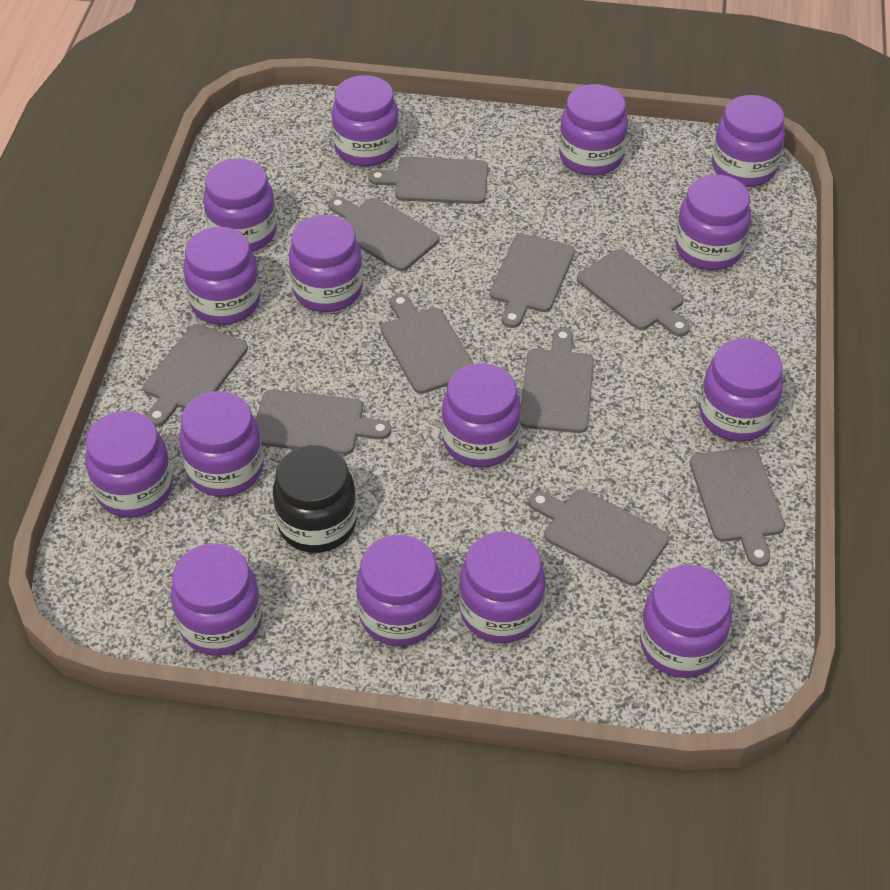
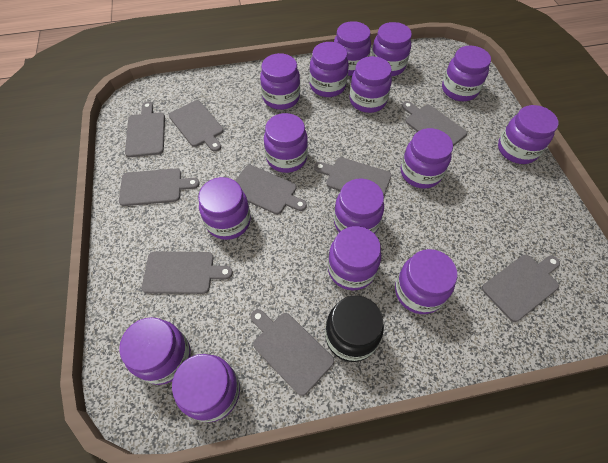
grey cutting board: 10 -> 9

